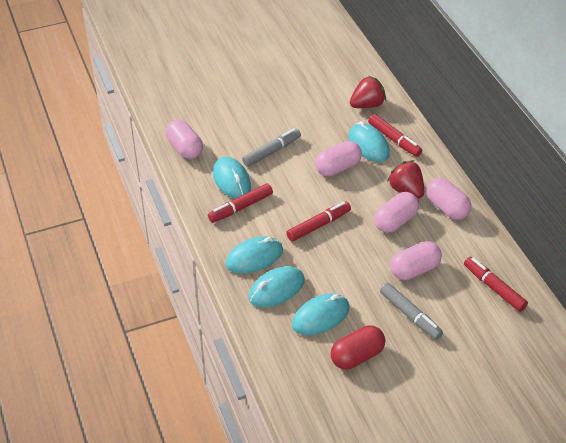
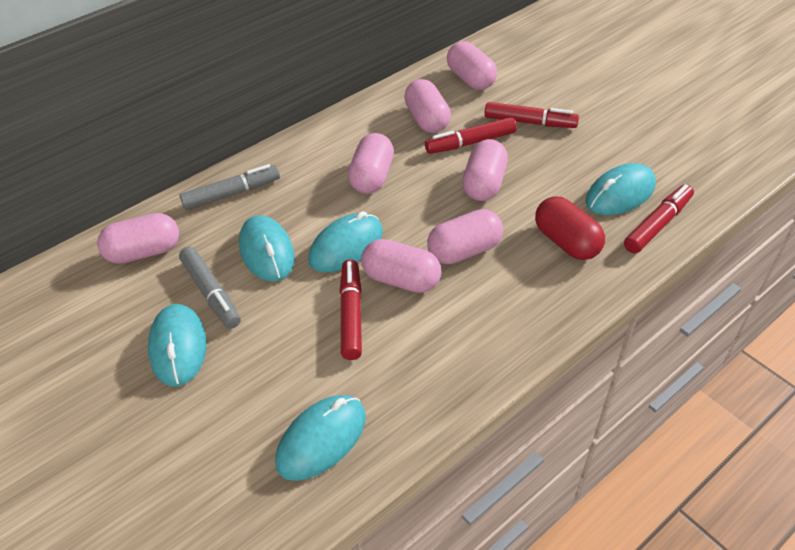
pink capsule: 5 -> 7
red strawberry: 2 -> 0

